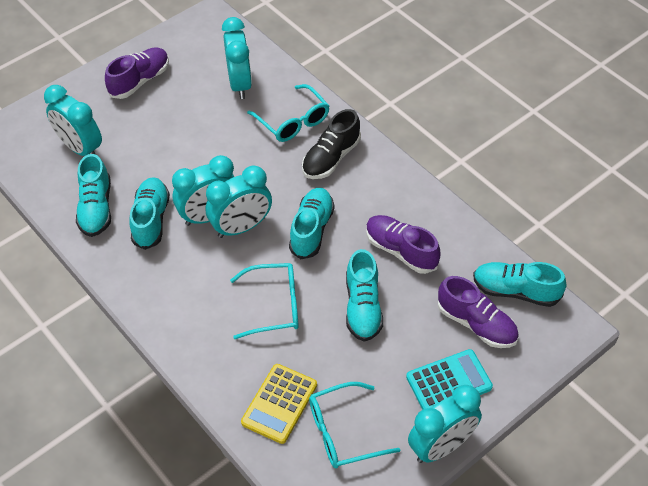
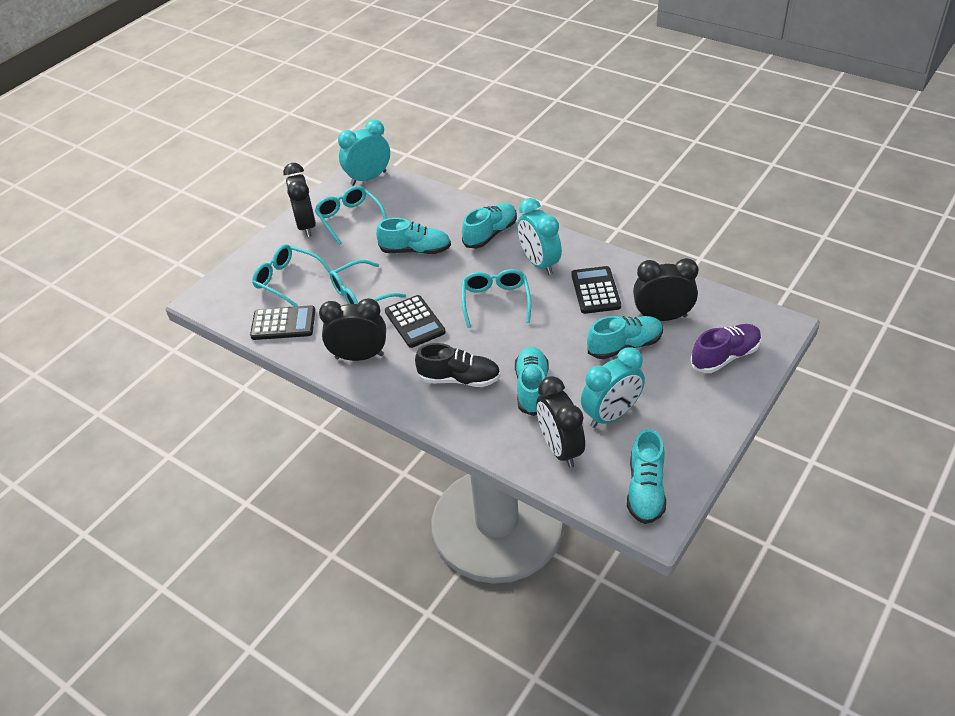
black calculator: 0 -> 3
black clock: 0 -> 4
purple shoe: 3 -> 1
turquoise calculator: 1 -> 0
turquoise clock: 5 -> 3
turquoise glasses: 3 -> 4
yellow calculator: 1 -> 0

